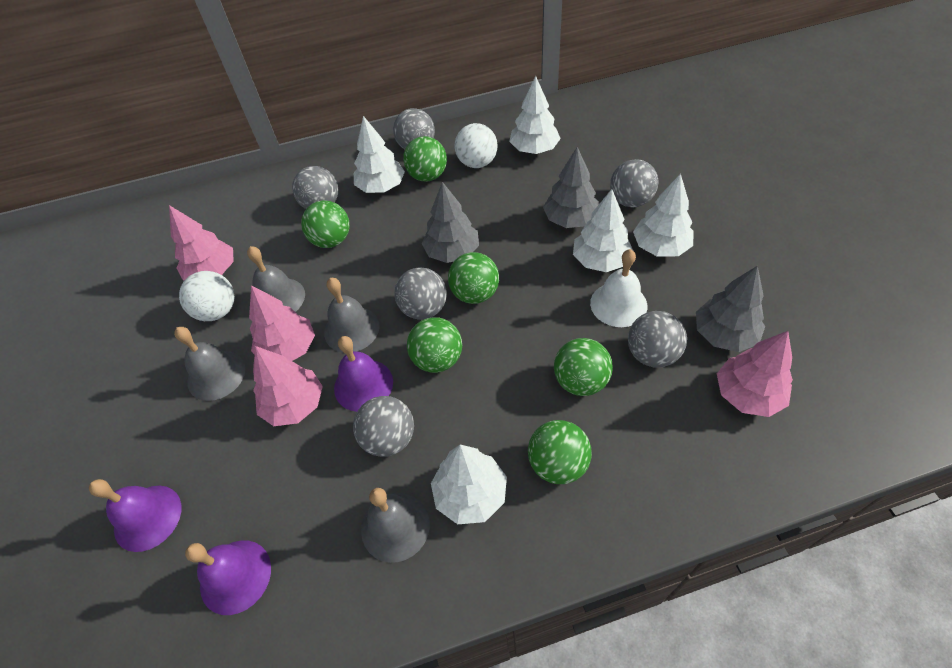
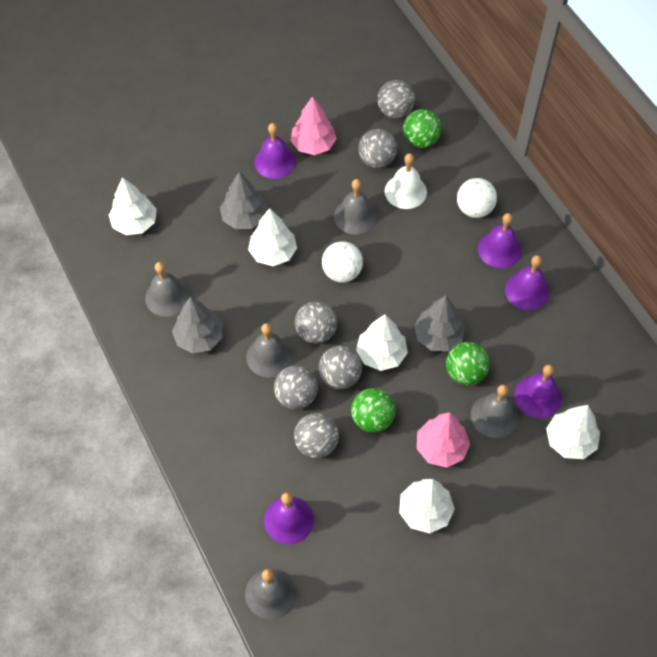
green ball: 6 -> 3
grey bell: 4 -> 5
pink tree: 4 -> 2
purple bell: 3 -> 5

